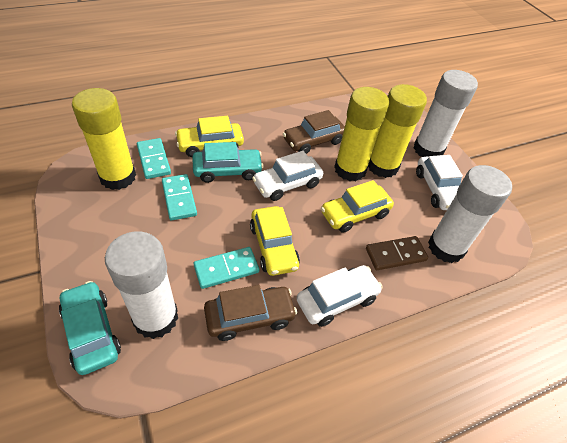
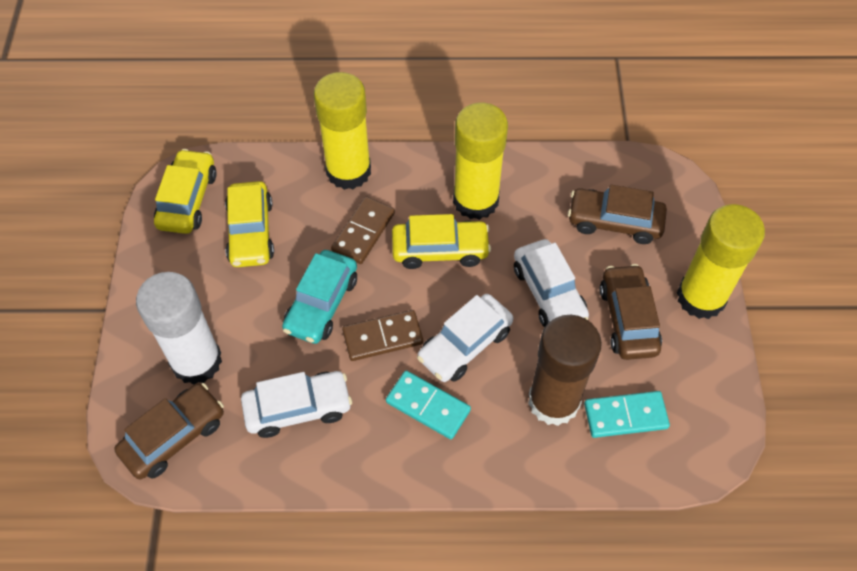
brown car: 2 -> 3
brown domino: 1 -> 2
brown glue stick: 0 -> 1
turquoise car: 2 -> 1
turquoise domino: 3 -> 2
white glue stick: 3 -> 1

